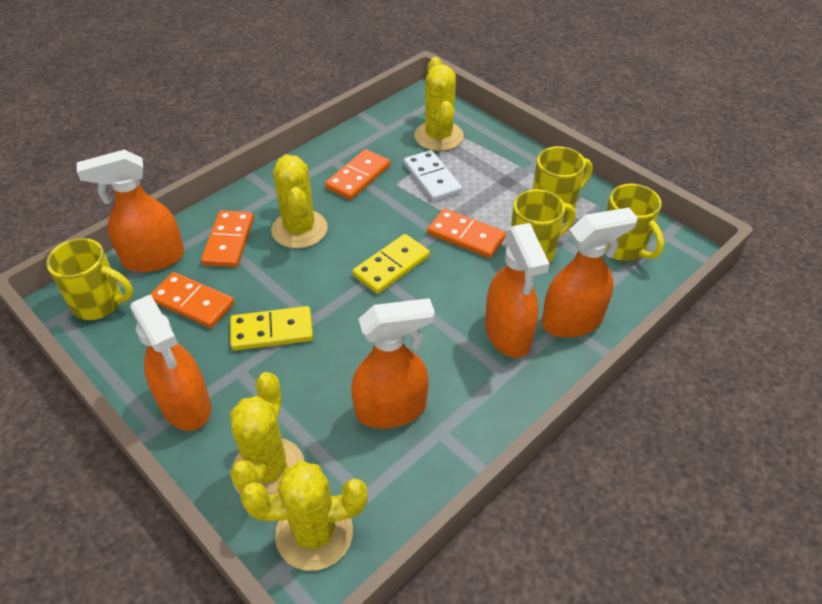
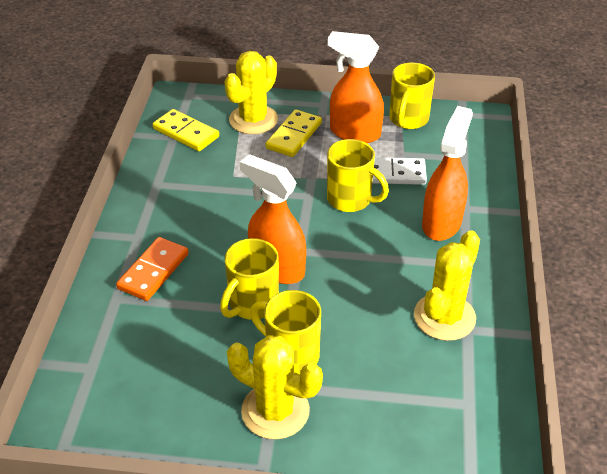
orange domino: 4 -> 1
orange spray bottle: 5 -> 3
yellow cactus: 4 -> 3

